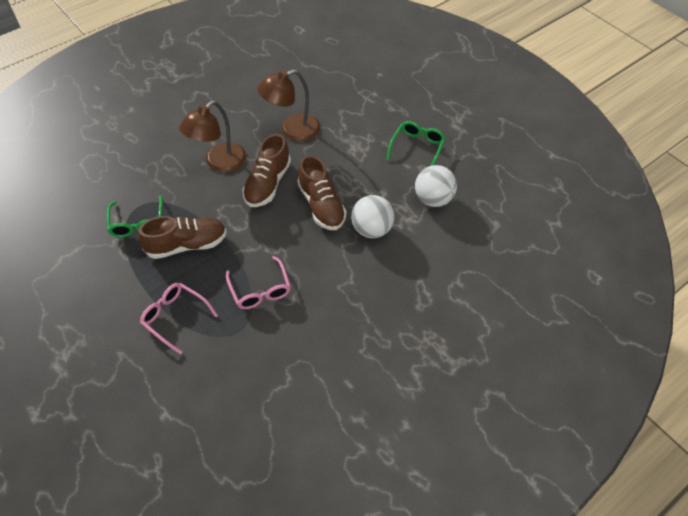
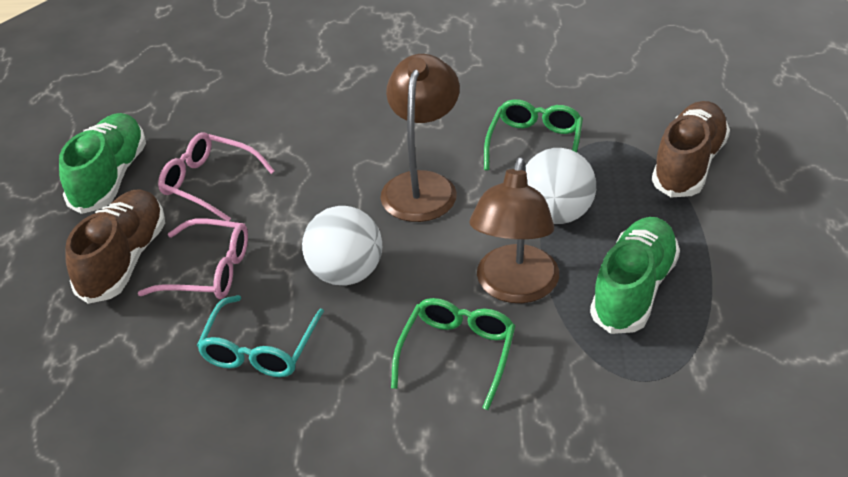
brown shoe: 3 -> 2
green shoe: 0 -> 2
turquoise glasses: 0 -> 1

